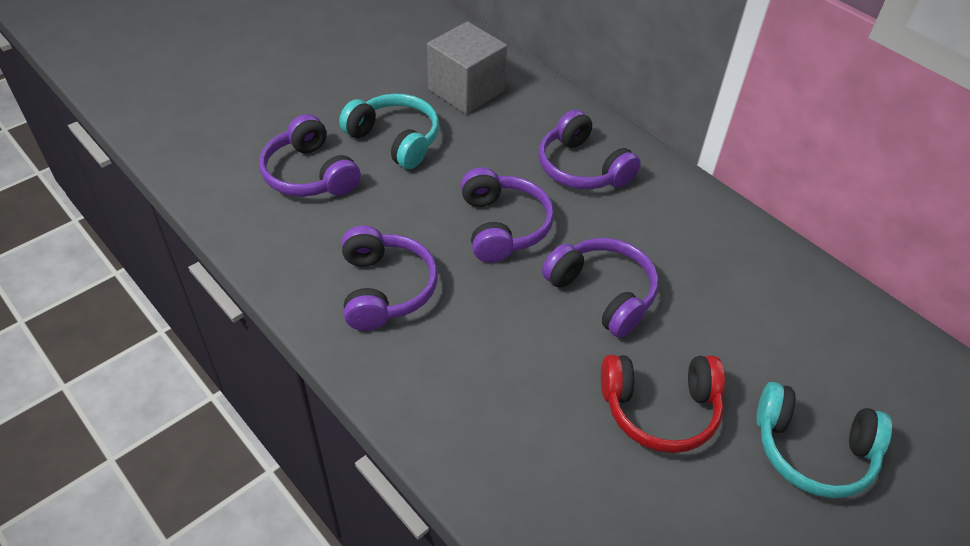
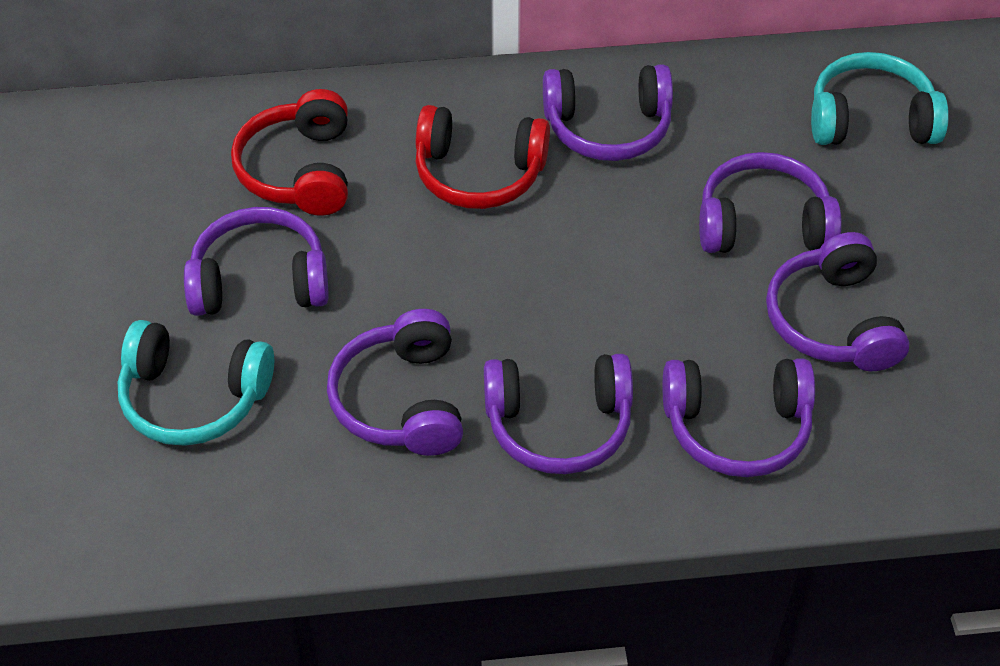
grey cube: 1 -> 0
purple headphones: 5 -> 7
red headphones: 1 -> 2

